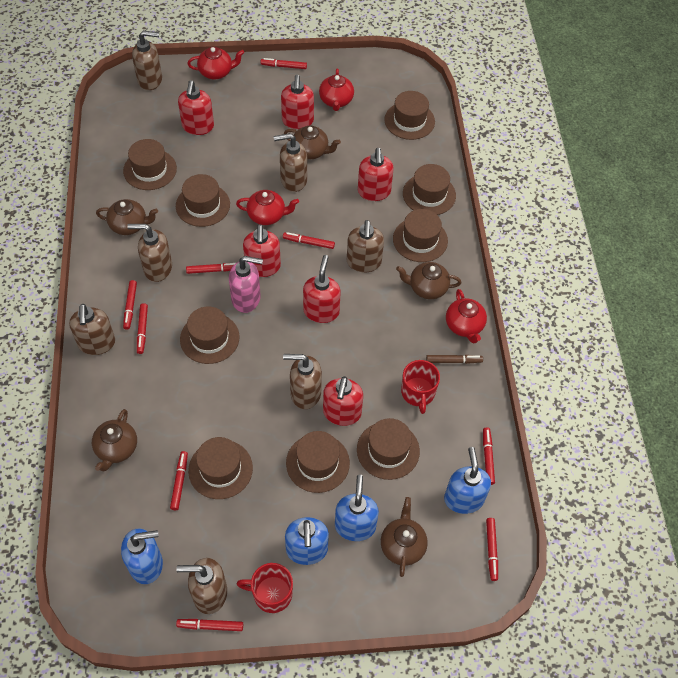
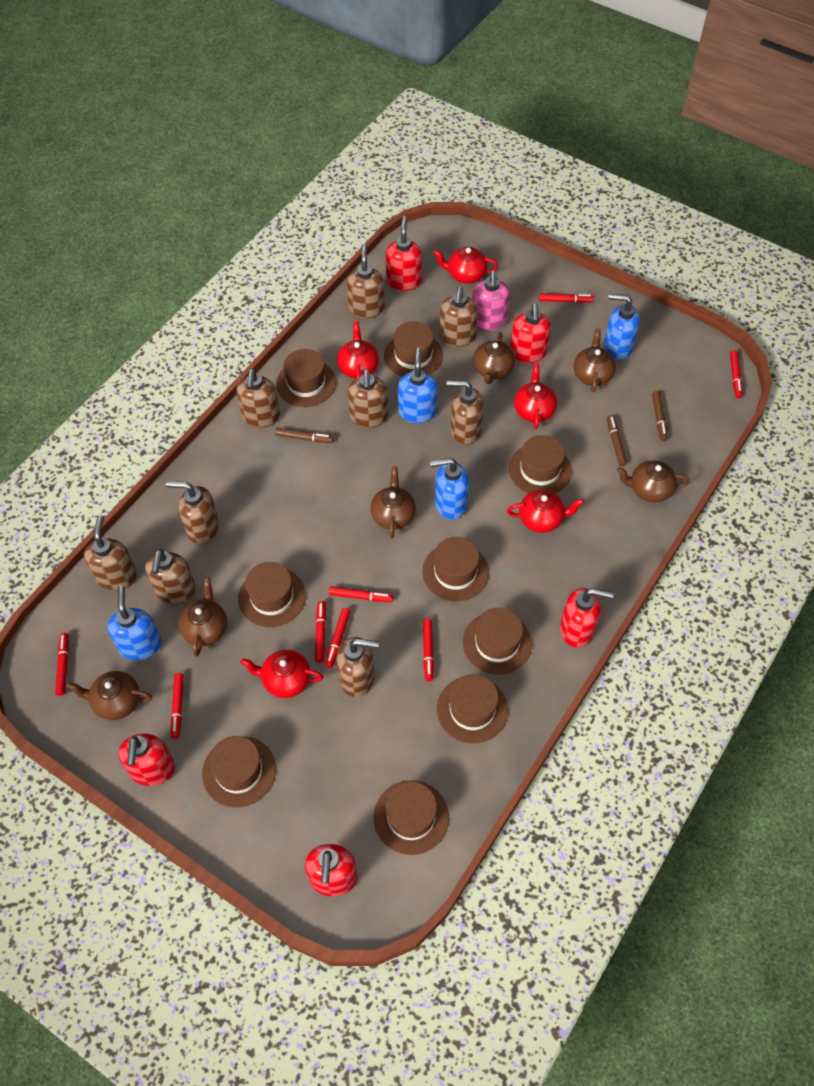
brown marker: 1 -> 3
brown soap dispenser: 7 -> 9
brown teapot: 5 -> 6
red marker: 9 -> 8
red mug: 2 -> 0
red soap dispenser: 6 -> 5
red teapot: 4 -> 5

